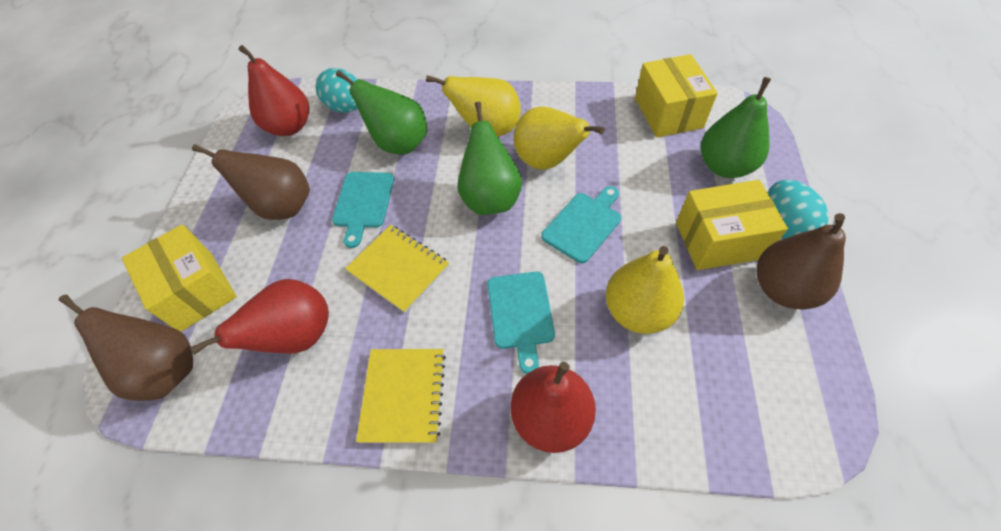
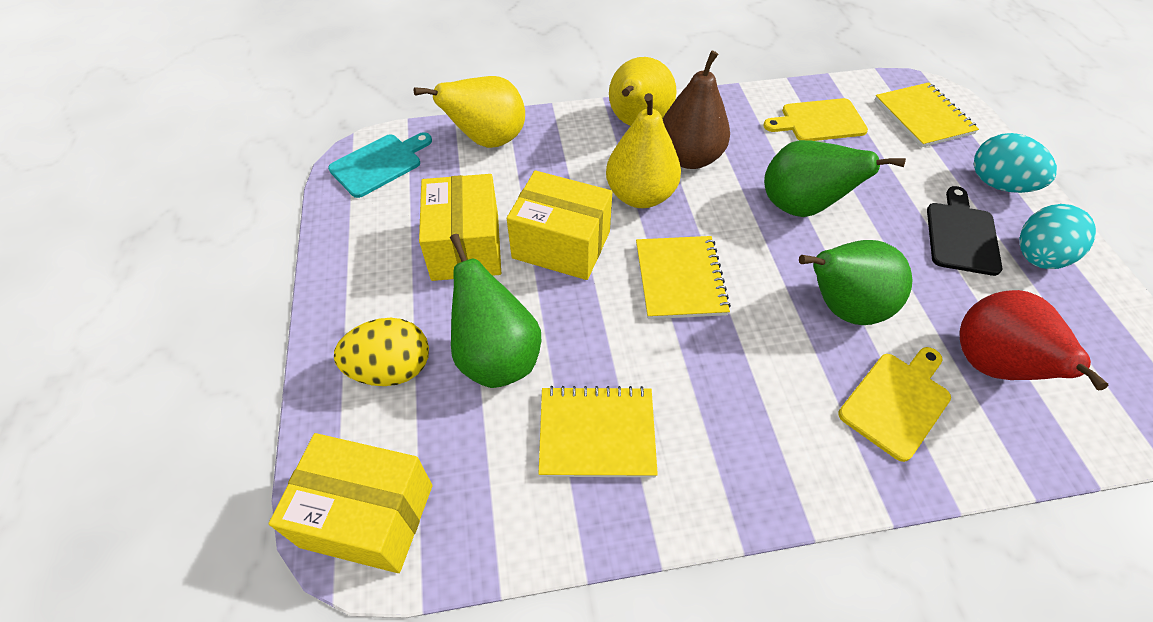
black cutting board: 0 -> 1
brown pear: 3 -> 1
red pear: 3 -> 1
turquoise cutting board: 3 -> 1
yellow cutting board: 0 -> 2
yellow egg: 0 -> 1
yellow notebook: 2 -> 3

